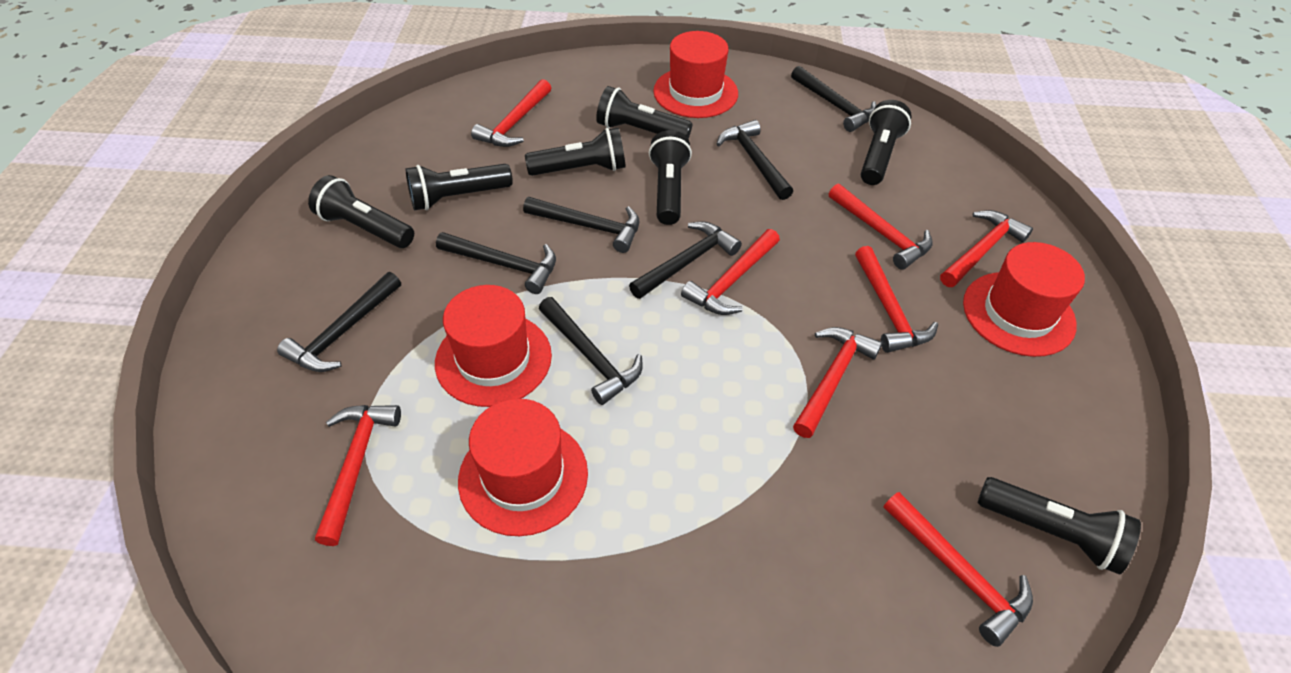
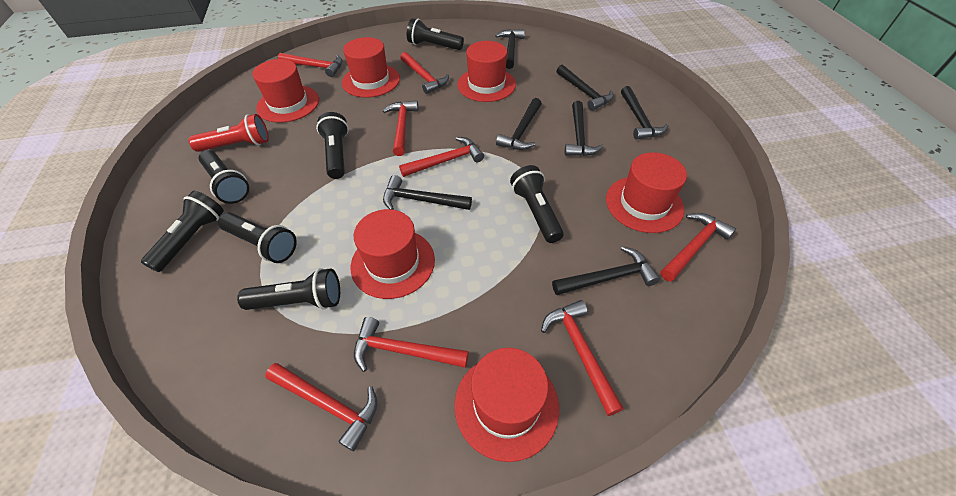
red flashlight: 0 -> 1
red hat: 4 -> 6

